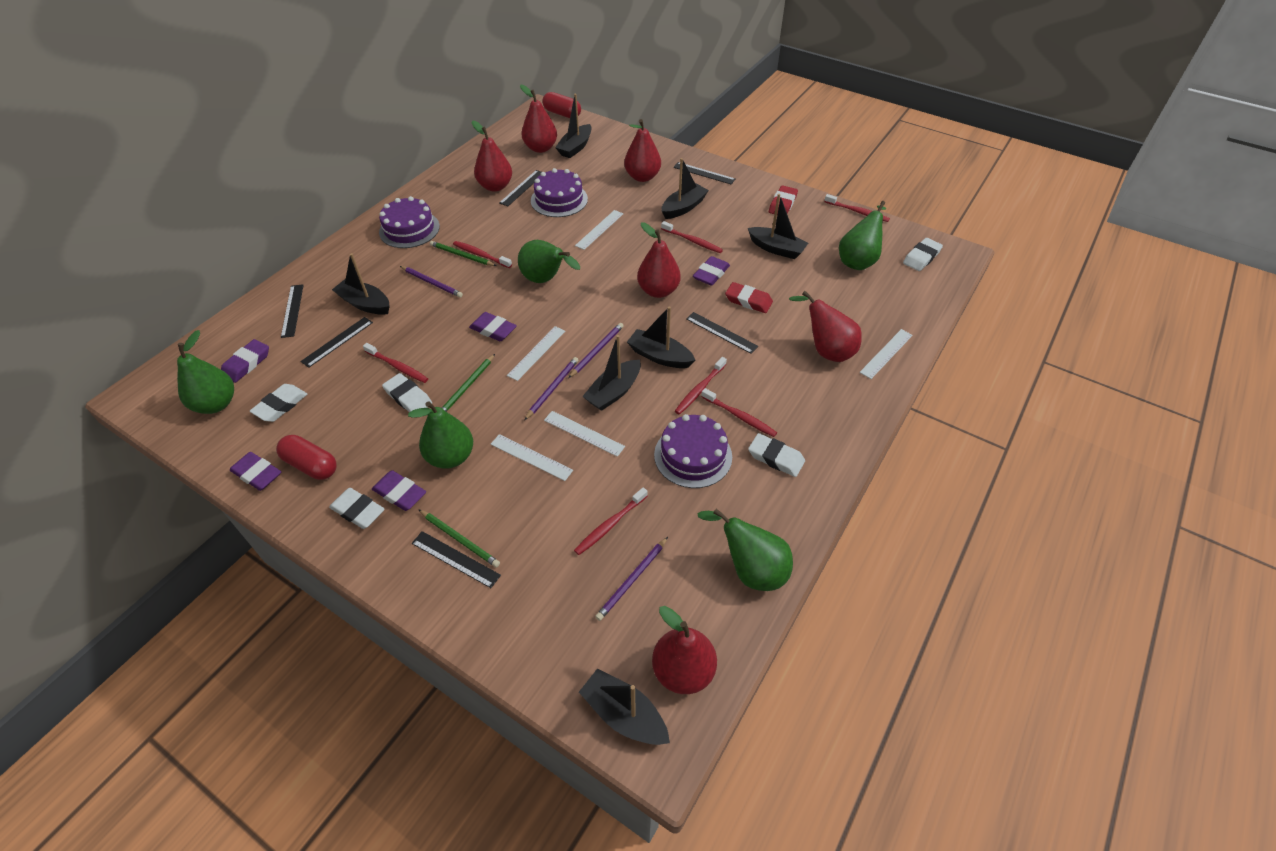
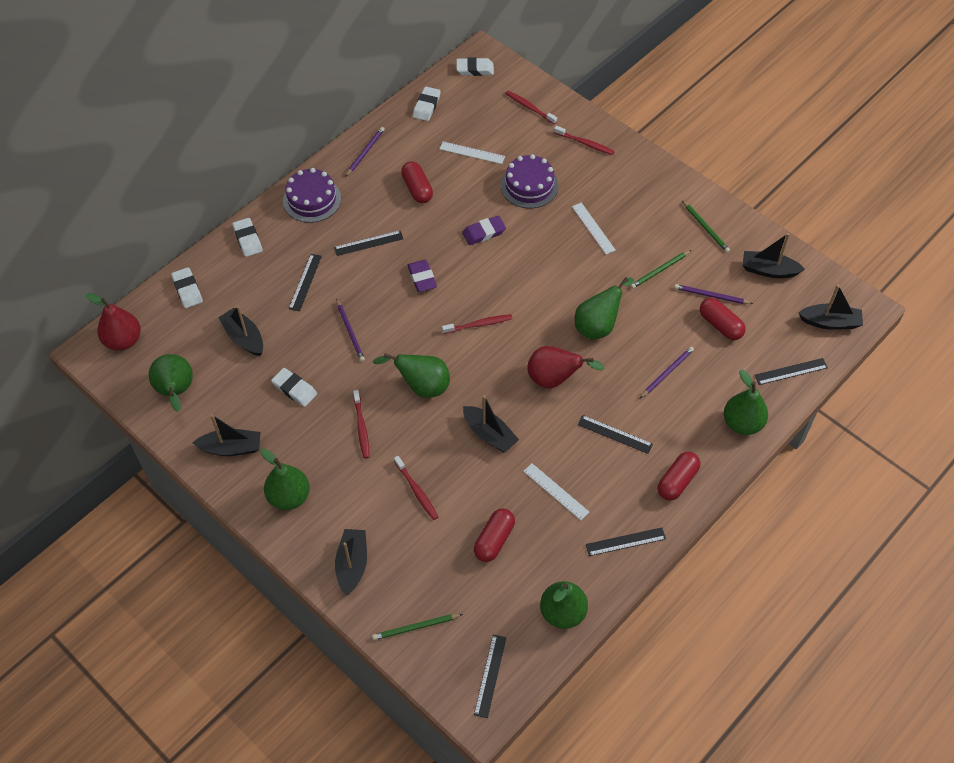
black boat: 7 -> 6
green pear: 5 -> 6
purple cake: 3 -> 2
purple eraser: 5 -> 2
red capsule: 2 -> 4
red eraser: 2 -> 0
red pear: 6 -> 2
red toothbrush: 7 -> 5
white ruler: 5 -> 3

